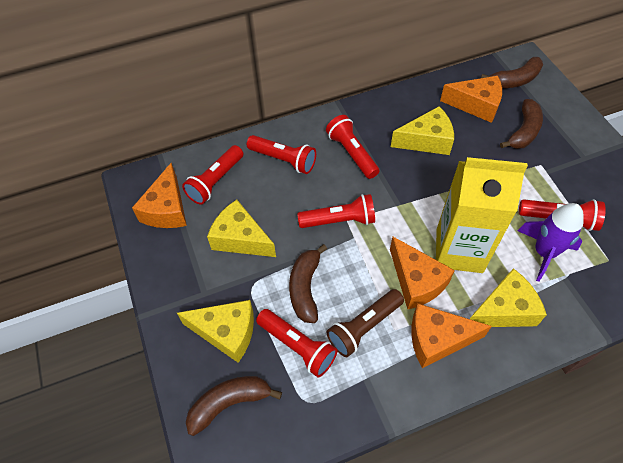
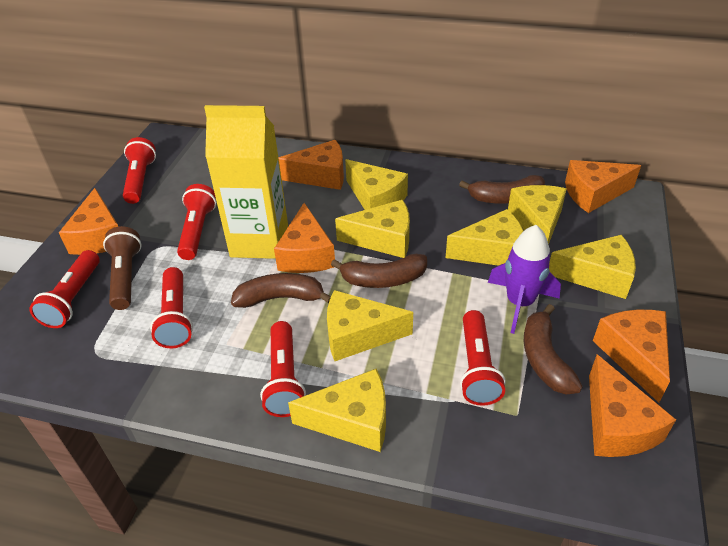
orange cheese: 4 -> 6
yellow cheese: 4 -> 7

